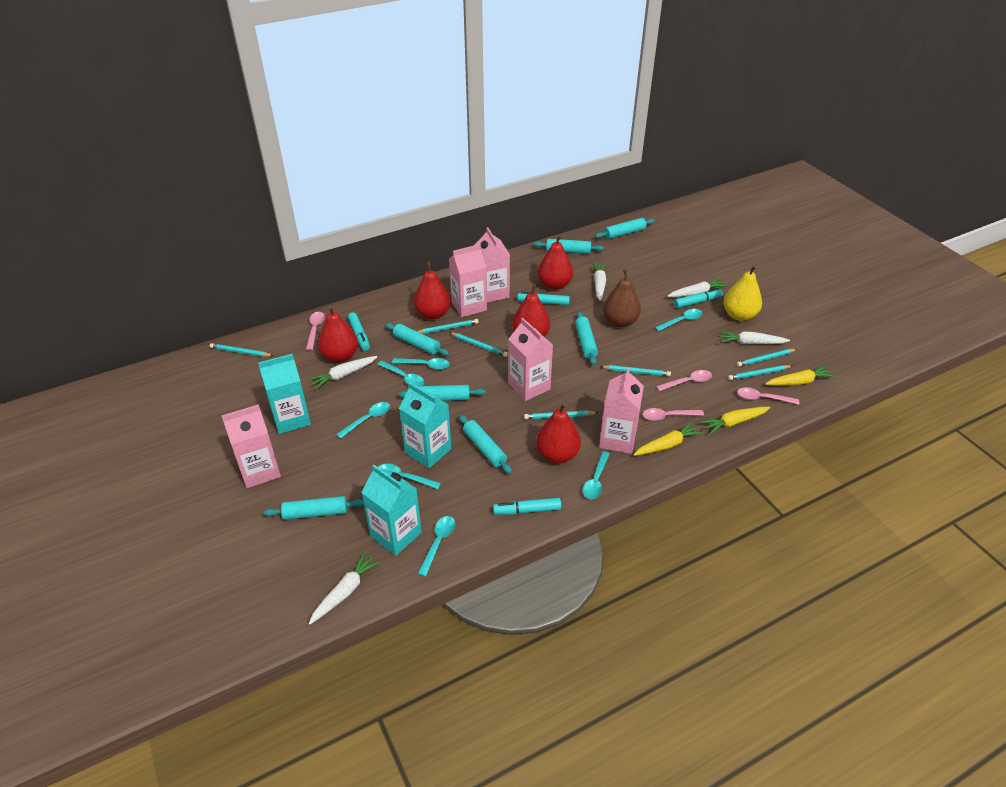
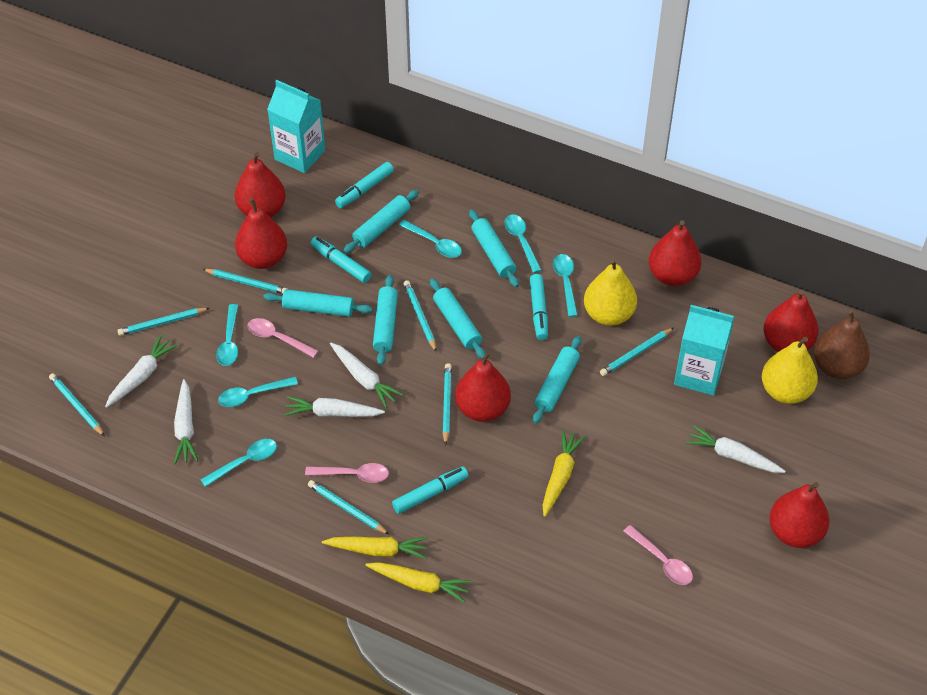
pink carton: 5 -> 0
pink spoon: 4 -> 3
red pear: 5 -> 6
turquoise carton: 3 -> 2
turquoise rolling pin: 7 -> 6
turquoise spoon: 7 -> 6
yellow pear: 1 -> 2

